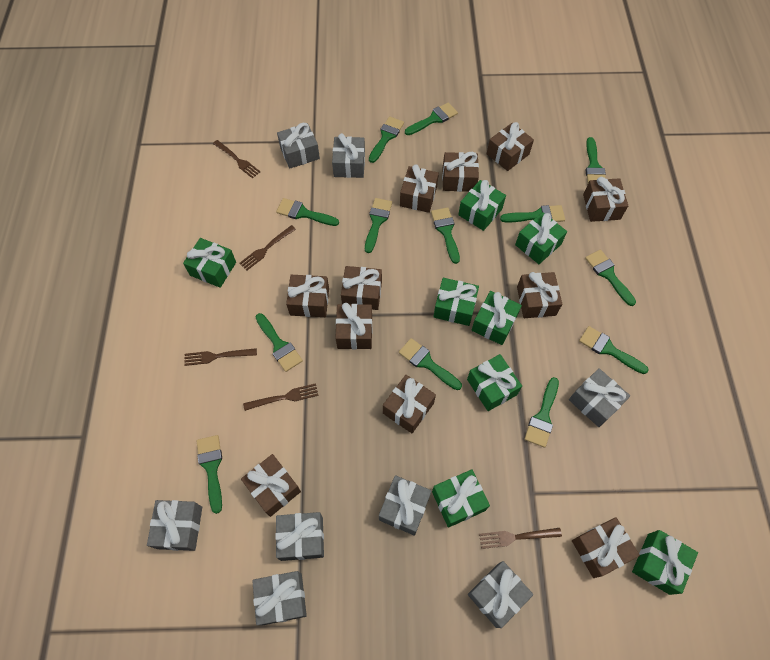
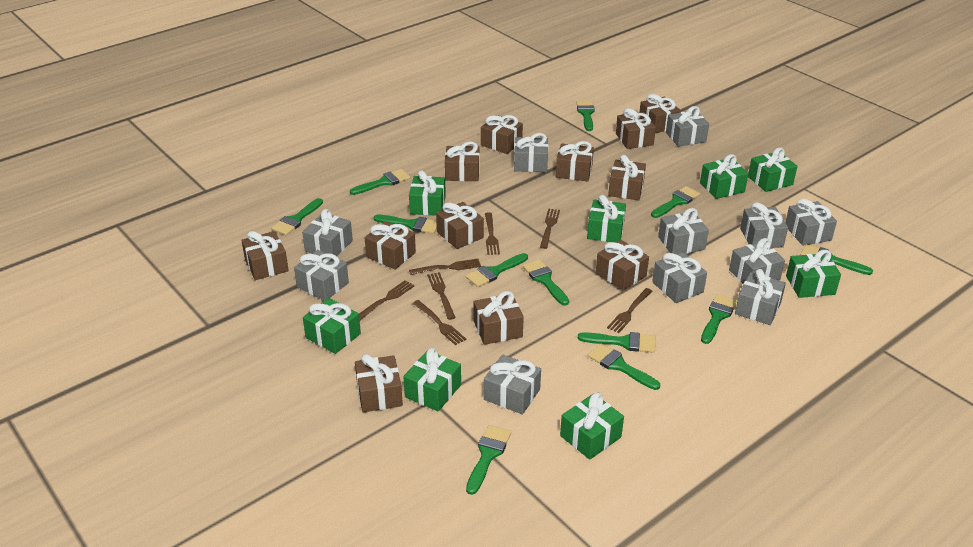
brown fork: 5 -> 7
brown gift: 11 -> 12
green brush: 13 -> 12
grey gift: 8 -> 11

